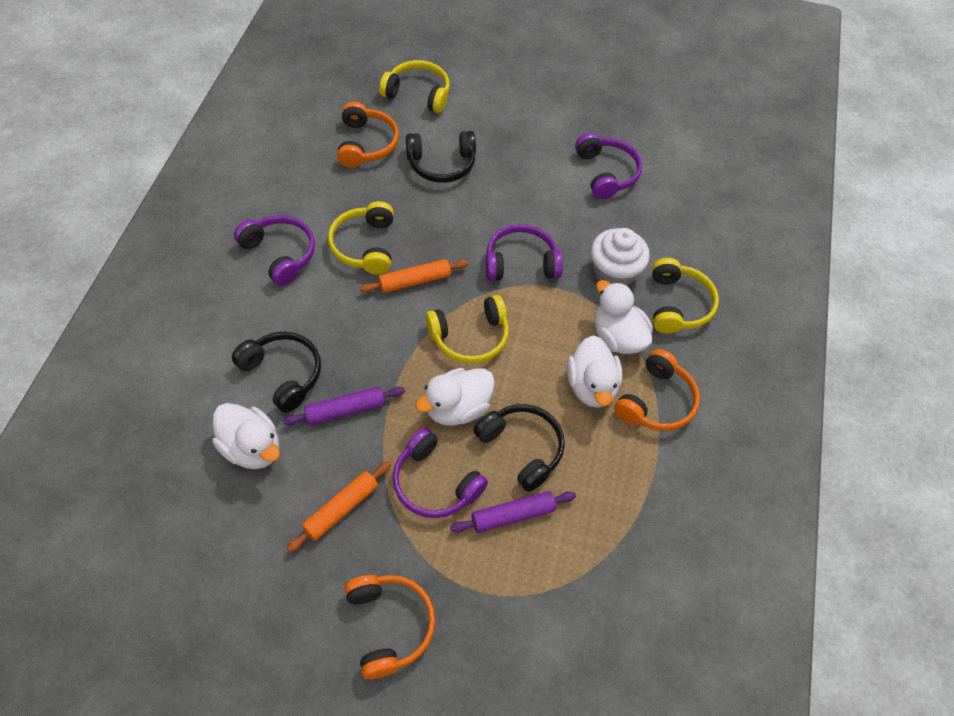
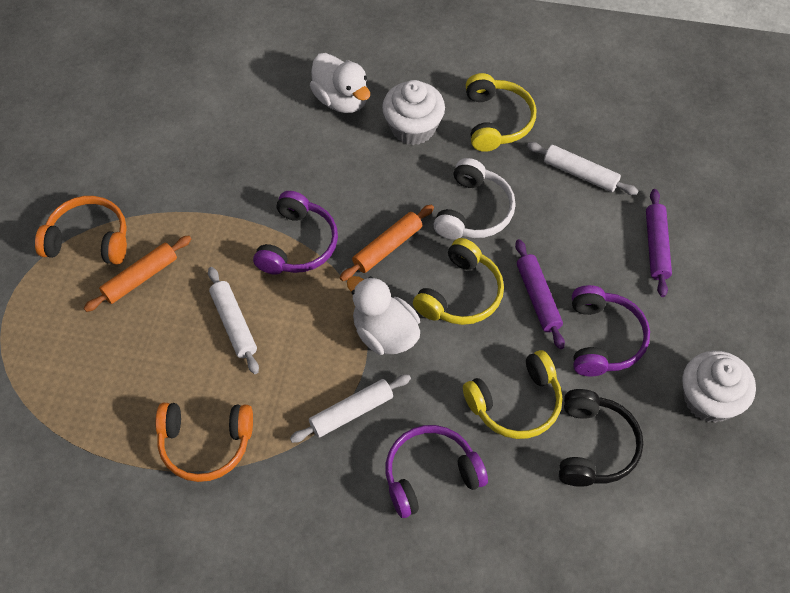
black headphones: 3 -> 1
orange headphones: 3 -> 2
purple headphones: 4 -> 3
white cupcake: 1 -> 2
white duck: 4 -> 2
white headphones: 0 -> 1
white rolling pin: 0 -> 3
yellow headphones: 4 -> 3

